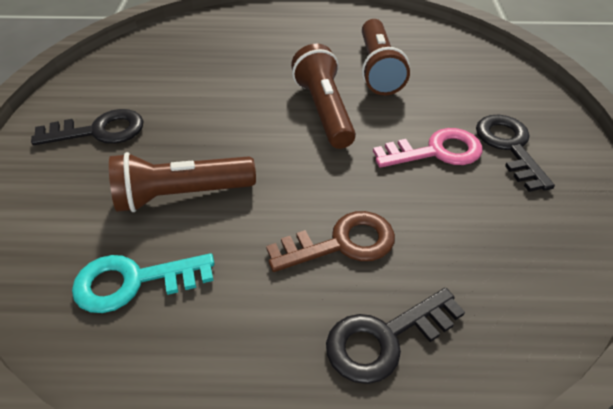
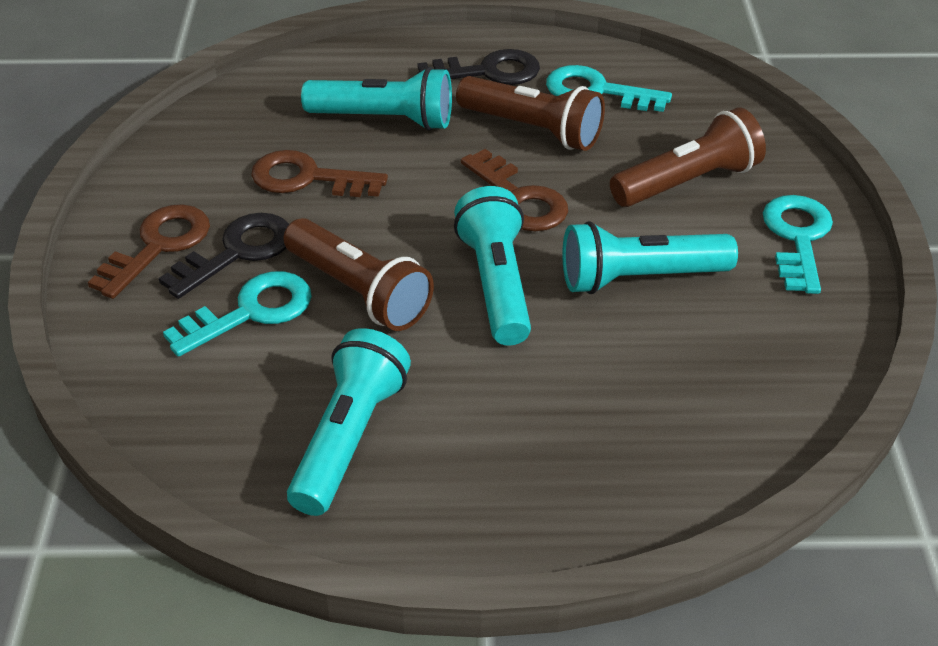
black key: 3 -> 2
brown key: 1 -> 3
pink key: 1 -> 0
turquoise flashlight: 0 -> 4
turquoise key: 1 -> 3

